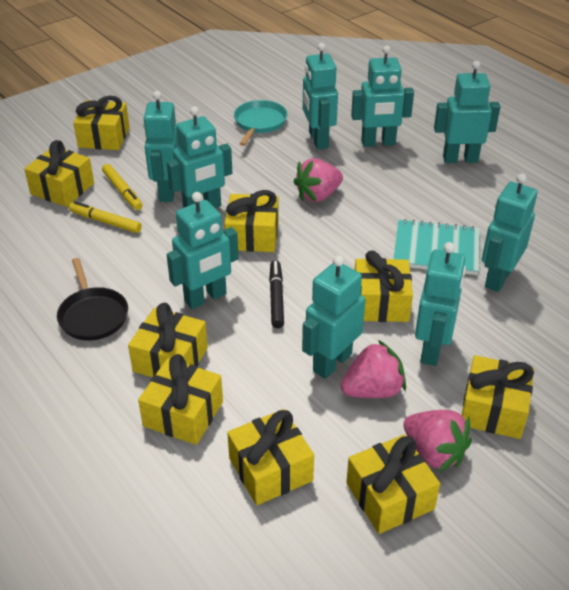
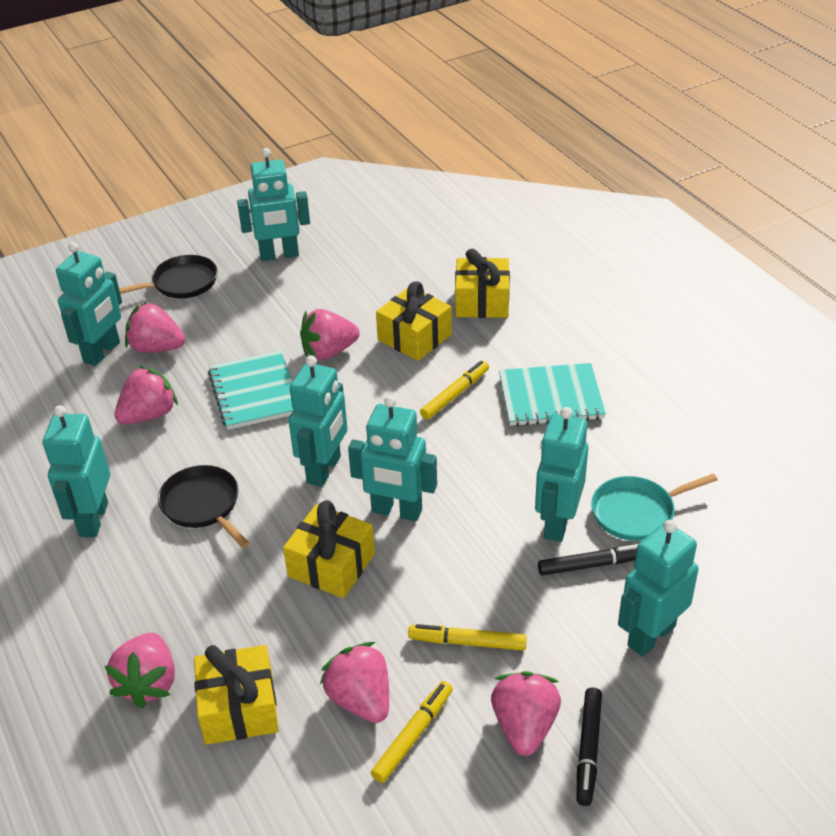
black marker: 1 -> 2
black pan: 1 -> 2
pink strawberry: 3 -> 6
turquoise notebook: 1 -> 2
turquoise robot: 9 -> 7
yellow gift: 9 -> 4
yellow marker: 2 -> 3

